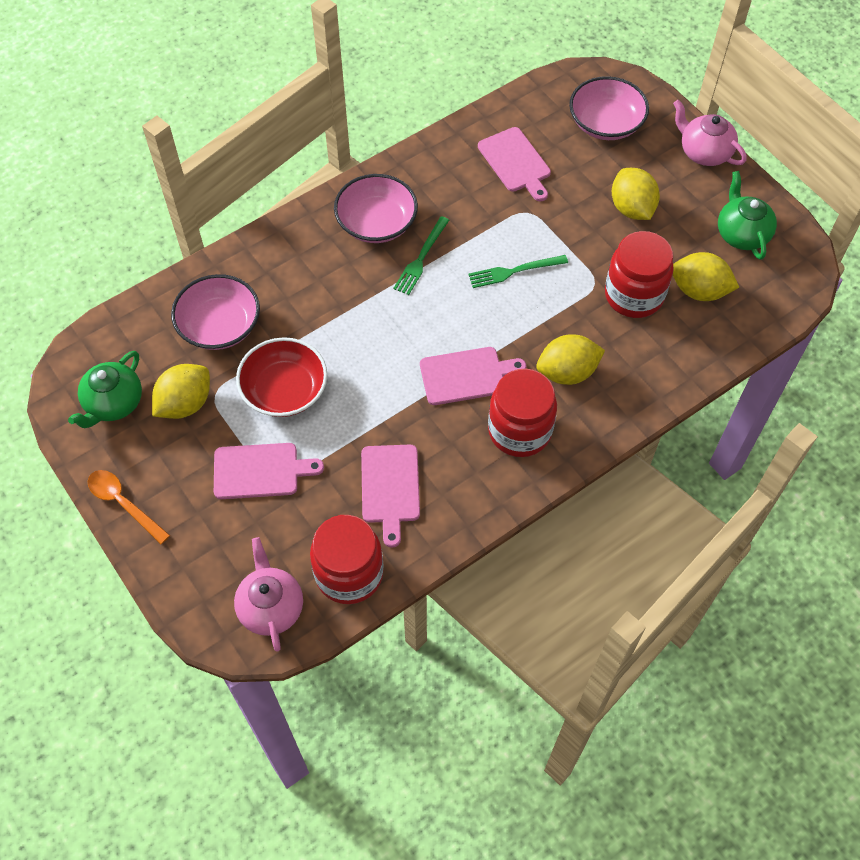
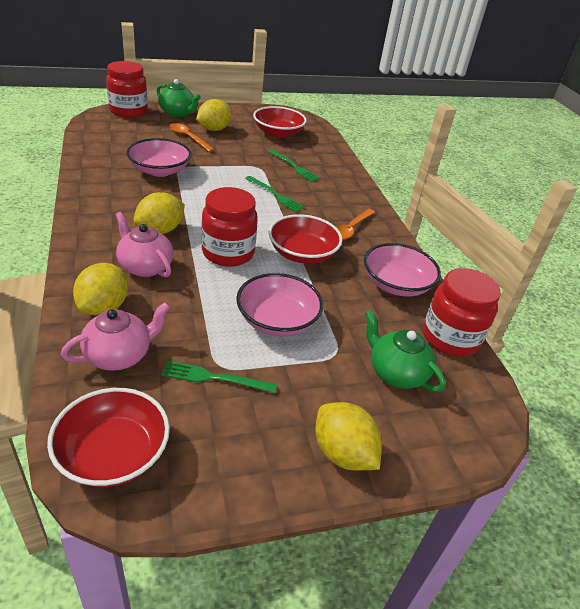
green fork: 2 -> 3
orange spoon: 1 -> 2
pink cutting board: 4 -> 0
red bowl: 1 -> 3

